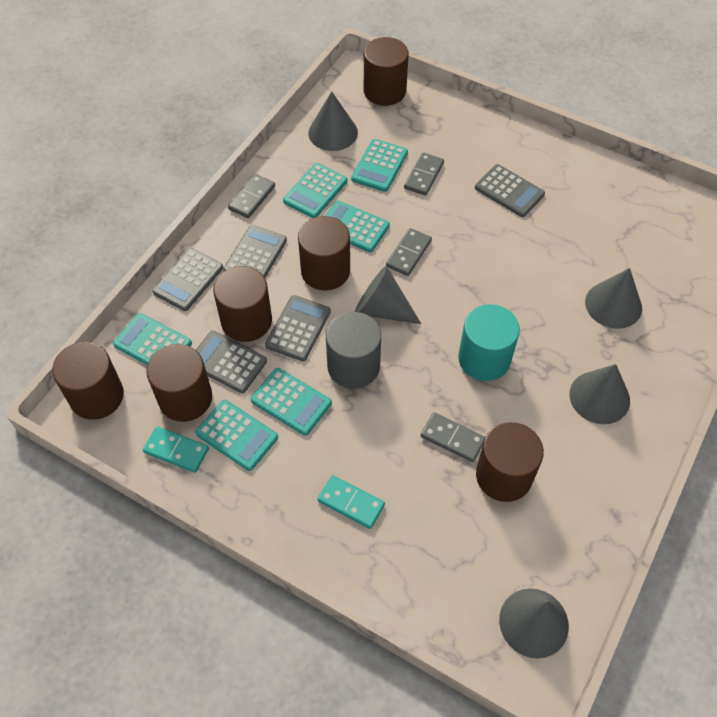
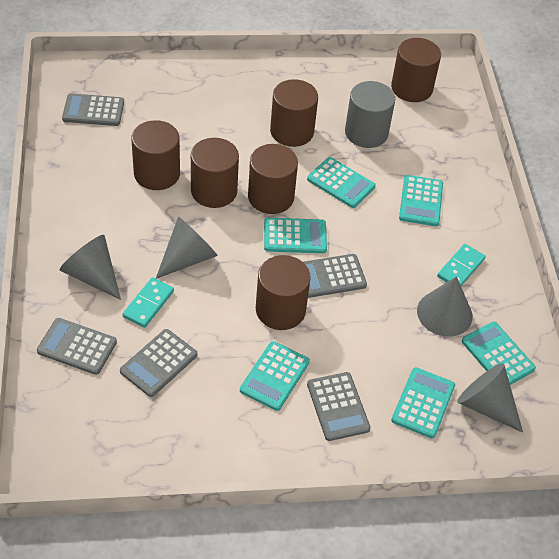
grey cone: 5 -> 4
grey domino: 4 -> 0
turquoise cylinder: 1 -> 0

